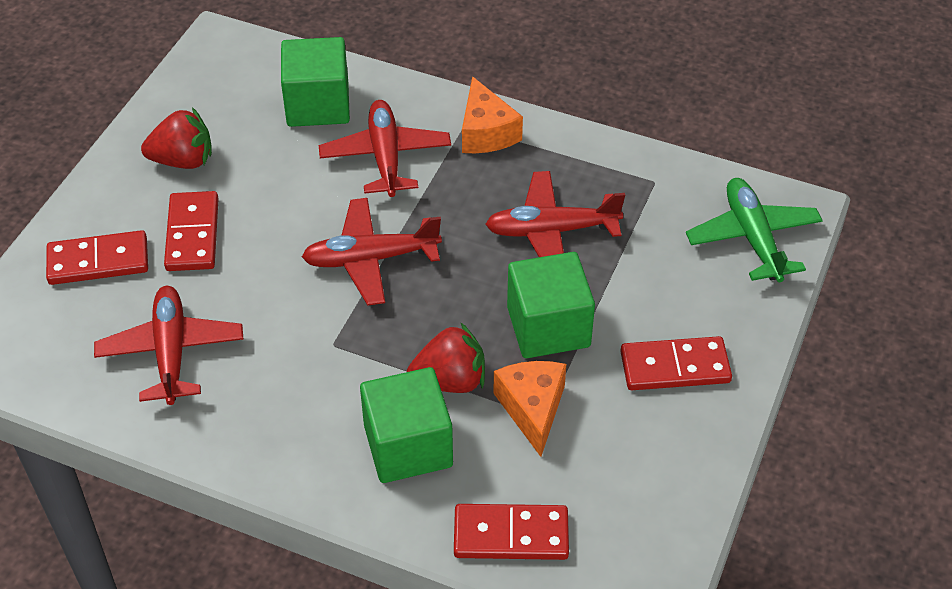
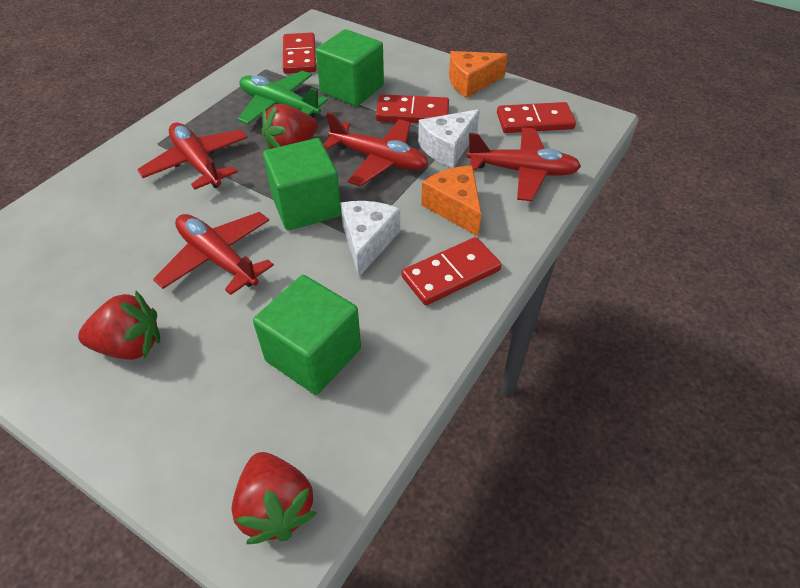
red strawberry: 2 -> 3
white cheese: 0 -> 2

